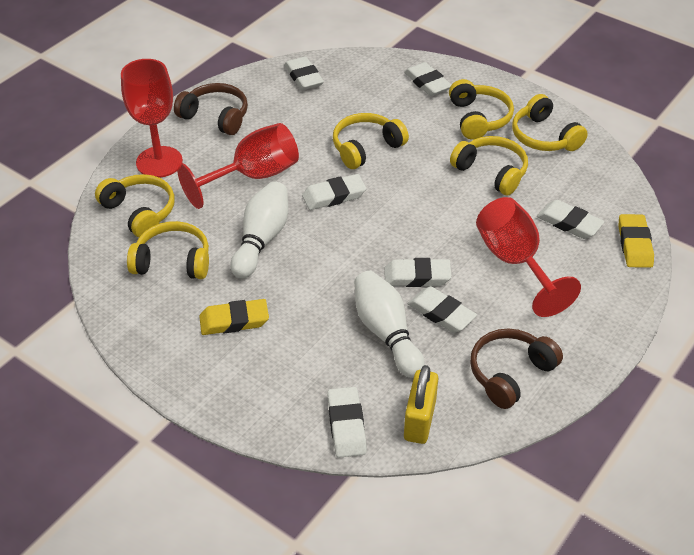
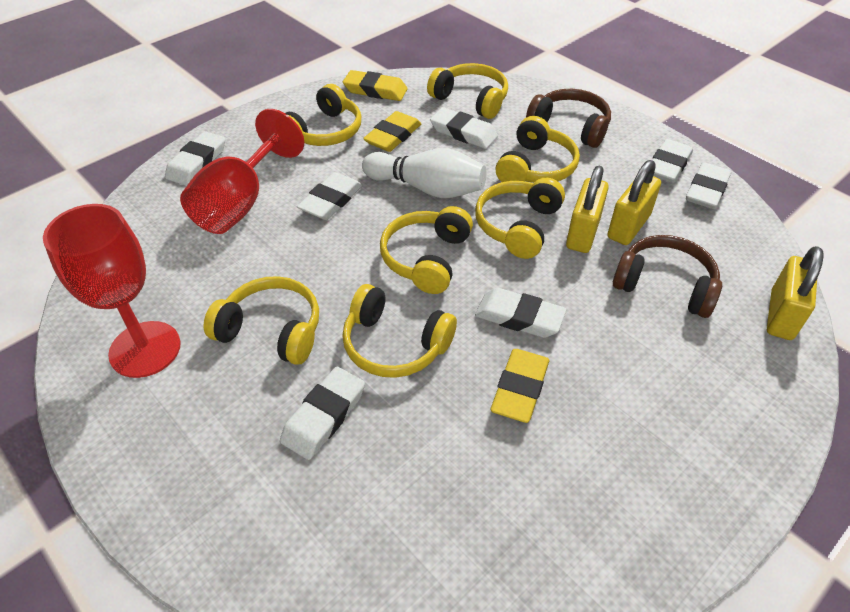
red goblet: 3 -> 2
white bowling pin: 2 -> 1
yellow eraser: 2 -> 3
yellow headphones: 6 -> 7
yellow padlock: 1 -> 3

